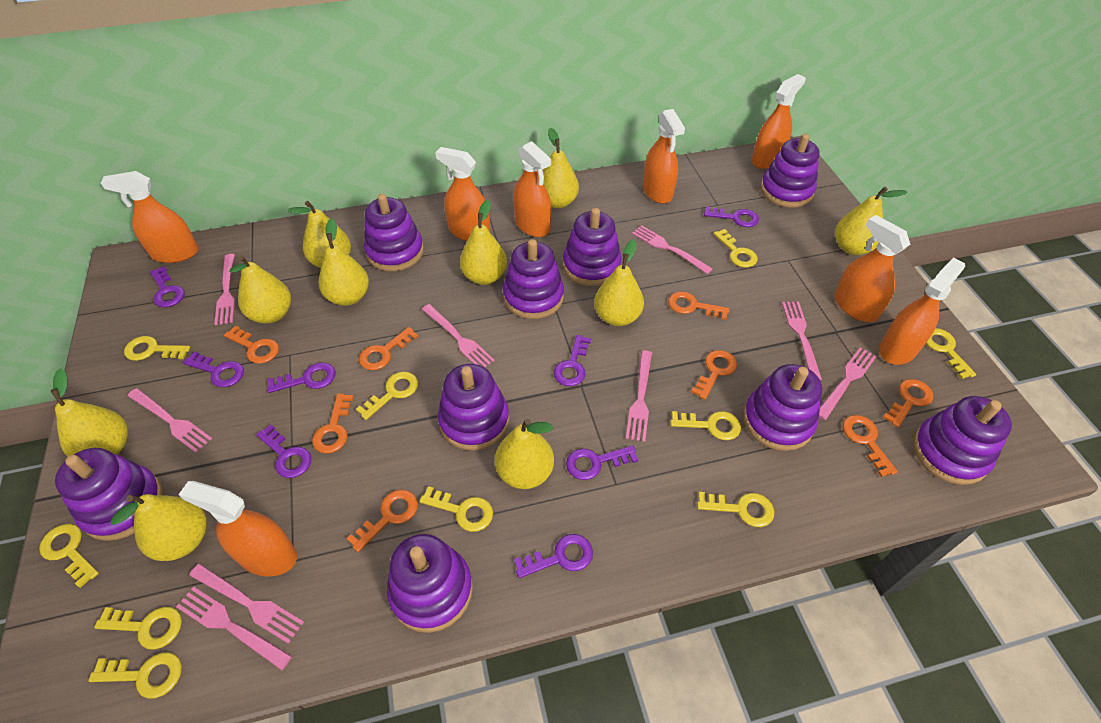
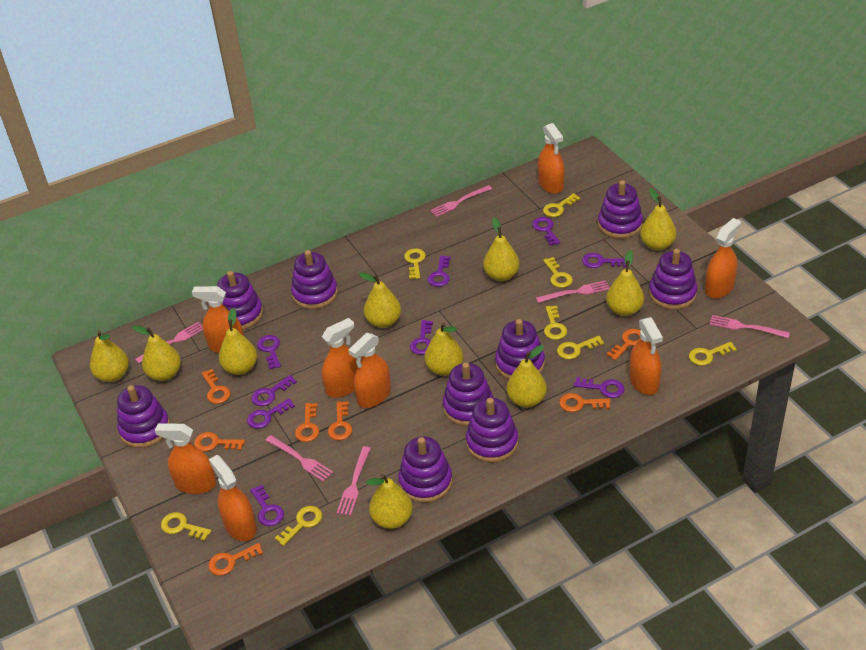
orange key: 8 -> 7
pink fork: 9 -> 6
purple key: 8 -> 9
yellow key: 10 -> 8

